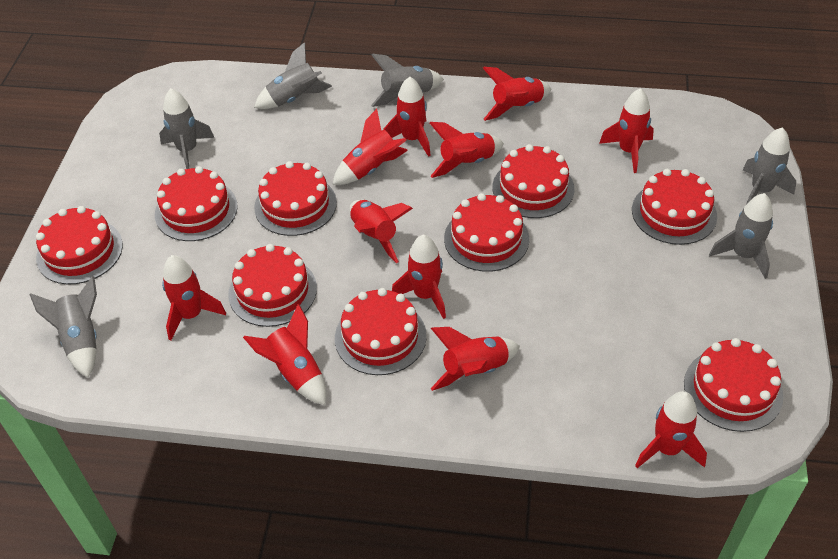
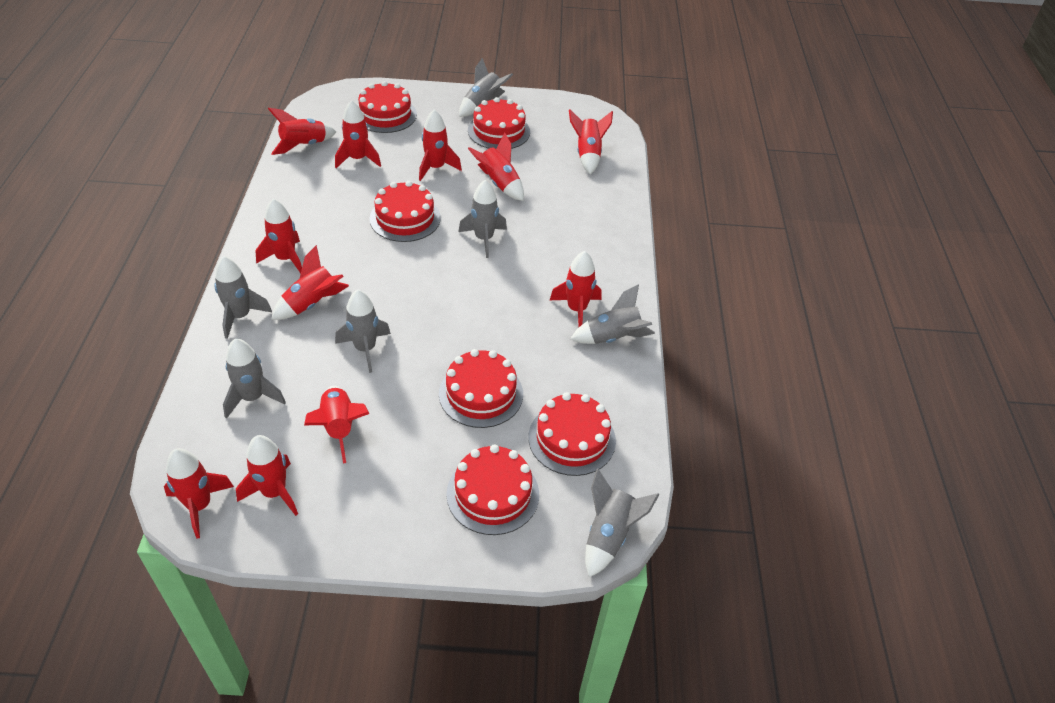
grey rocket: 6 -> 7
red cake: 9 -> 6

